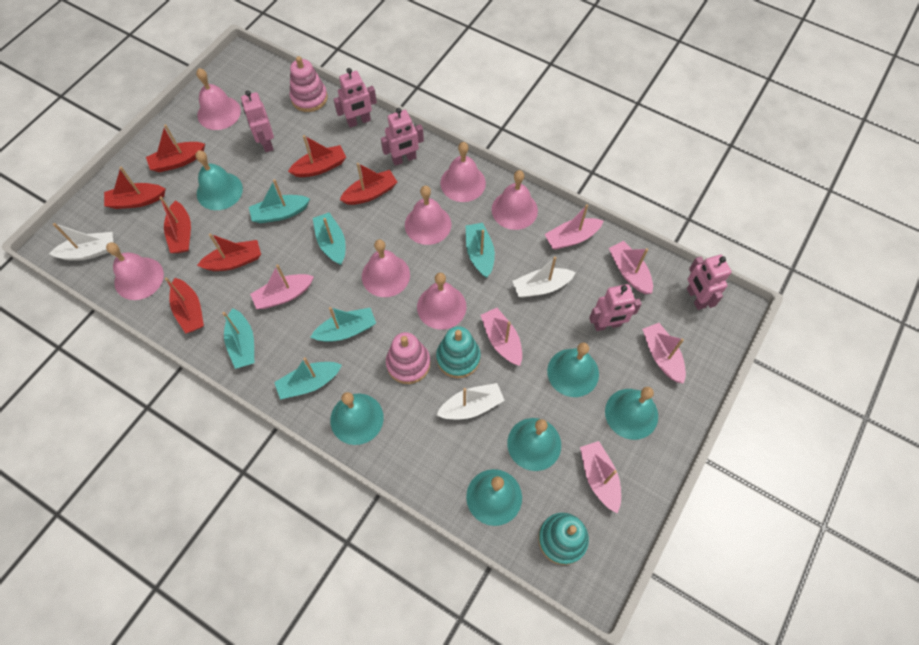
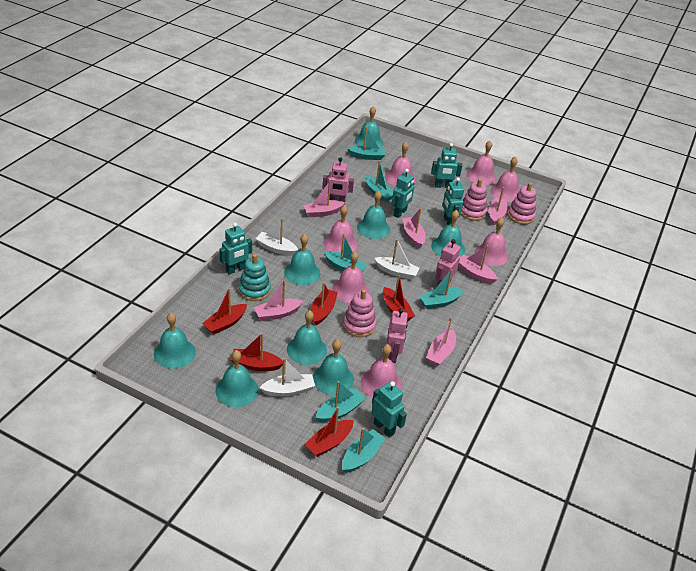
pink robot: 5 -> 3
pink stacking toy: 2 -> 3
red boat: 7 -> 5
turquoise bell: 6 -> 8
turquoise robot: 0 -> 5
turquoise stacking toy: 2 -> 1

